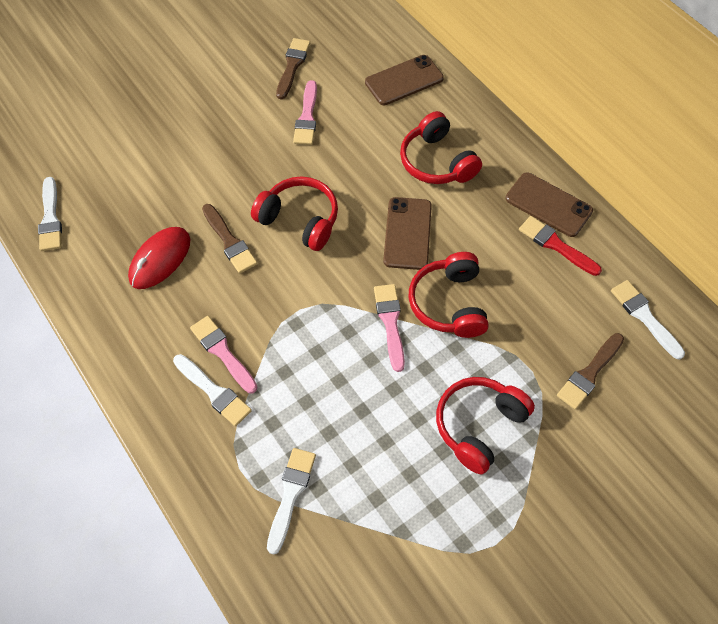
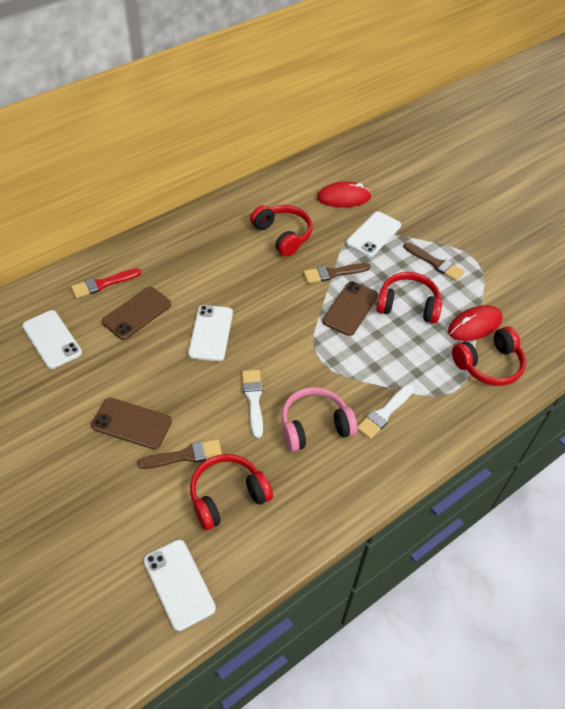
pink brush: 3 -> 0
pink headphones: 0 -> 1
red mouse: 1 -> 2
white brush: 4 -> 2
white phone: 0 -> 4

